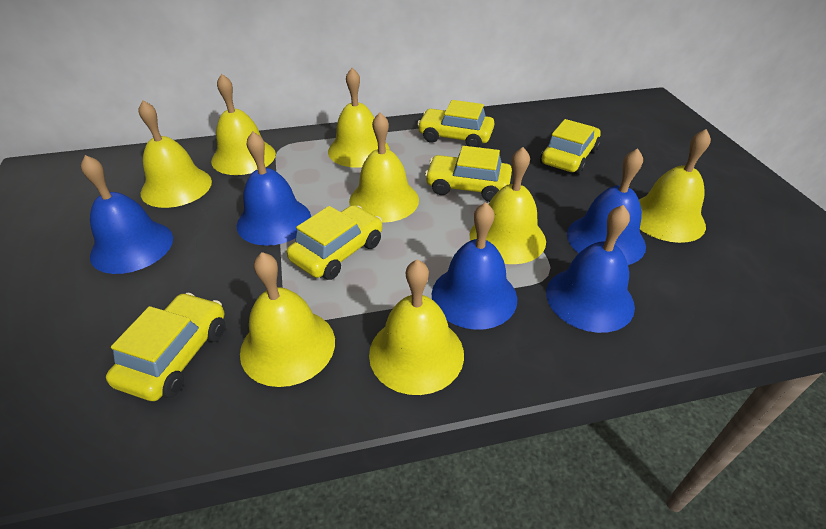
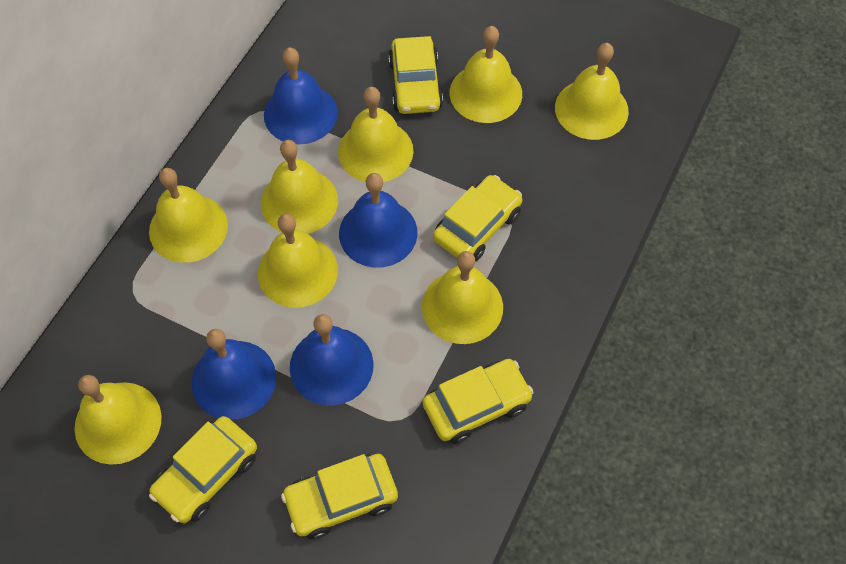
blue bell: 5 -> 4

